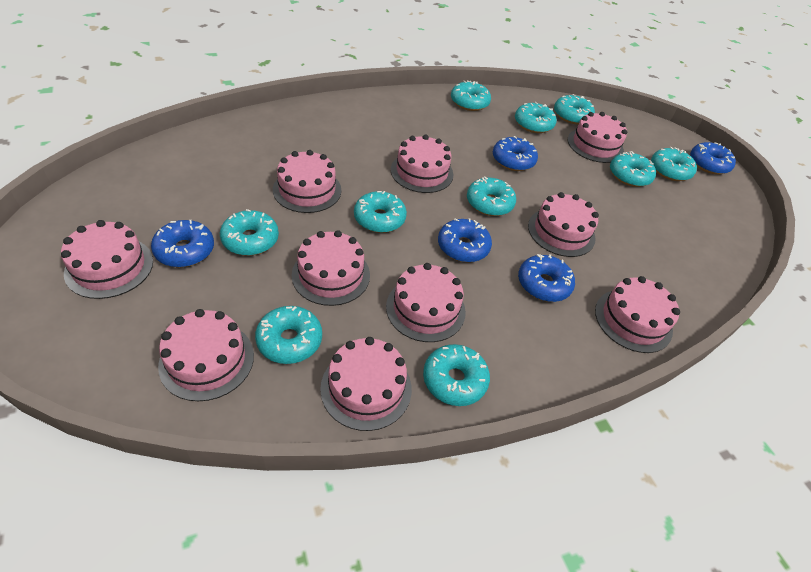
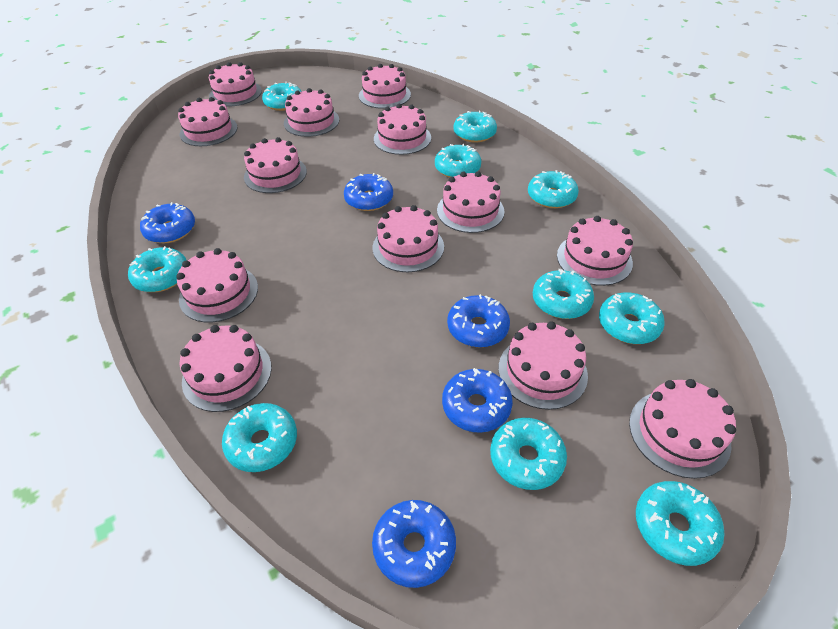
pink cake: 10 -> 13

